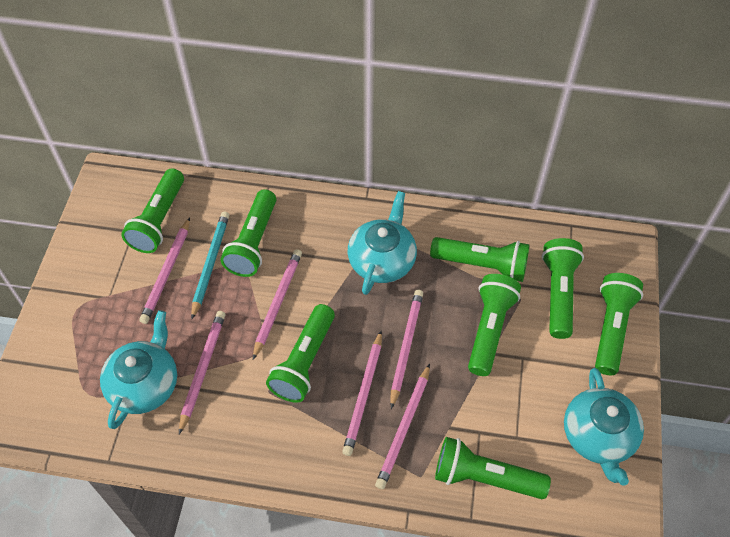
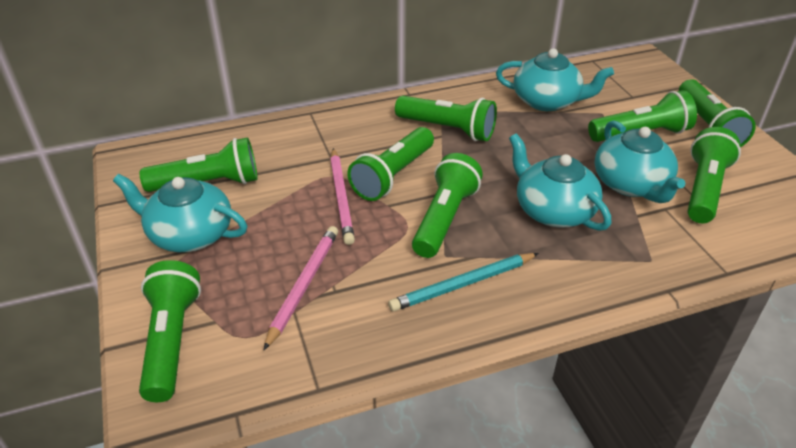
pink pencil: 6 -> 2
turquoise teapot: 3 -> 4

